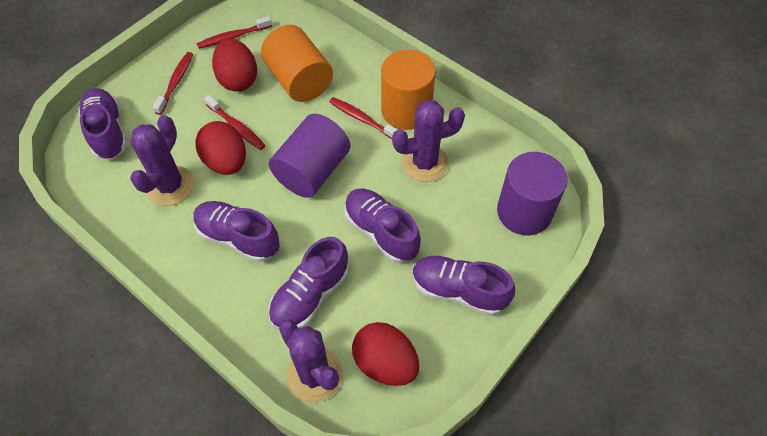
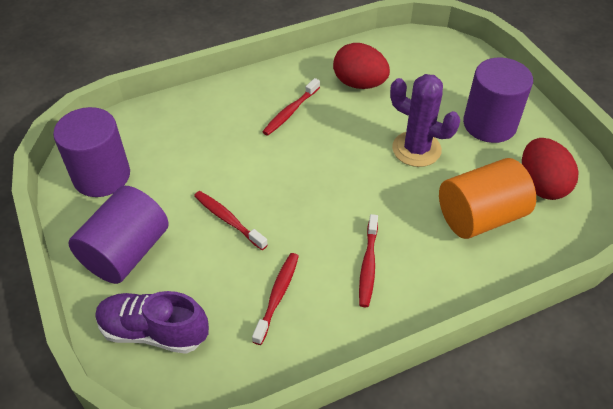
orange cylinder: 2 -> 1
purple cactus: 3 -> 1
purple cylinder: 2 -> 3
purple shoe: 5 -> 1
red egg: 3 -> 2

